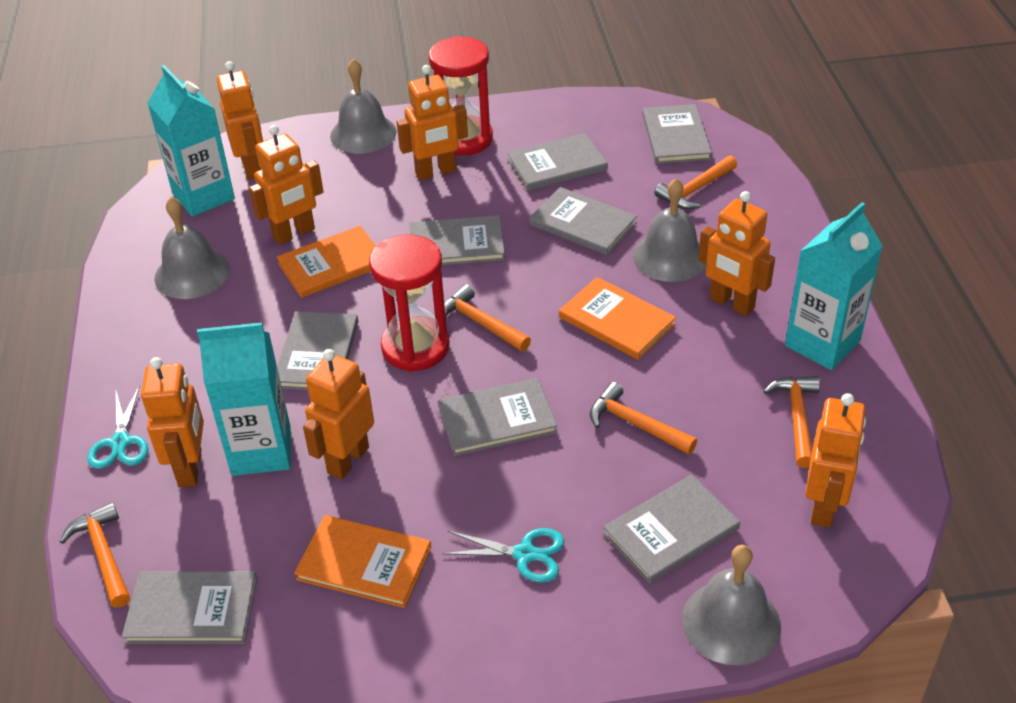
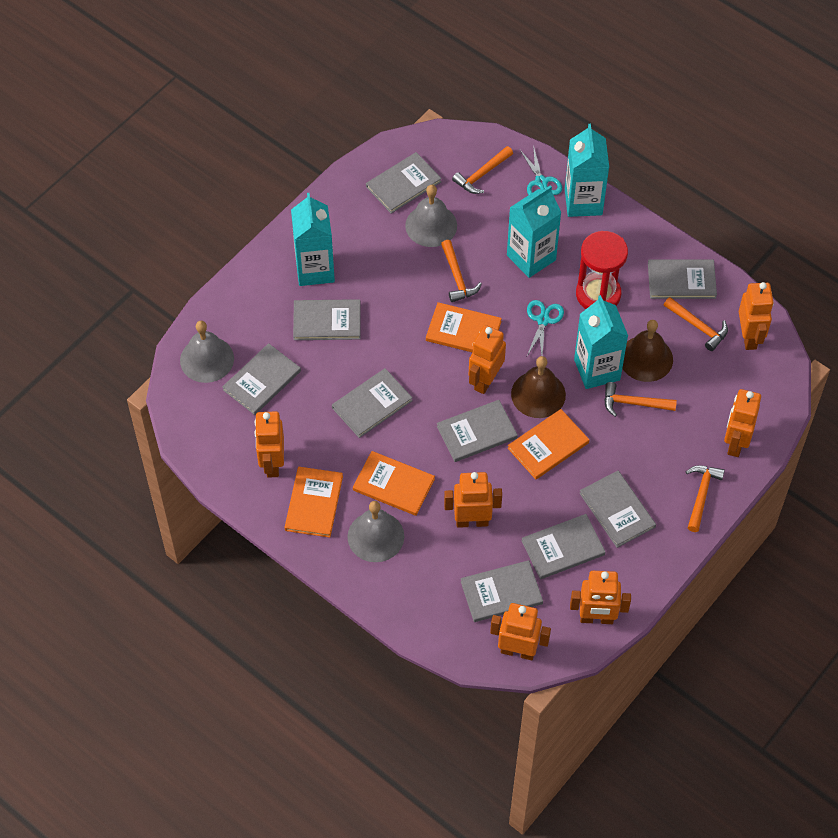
brown bell: 0 -> 2
grey bell: 4 -> 3
grey book: 8 -> 9
orange book: 3 -> 4
red hourglass: 2 -> 1
turquoise carton: 3 -> 4

